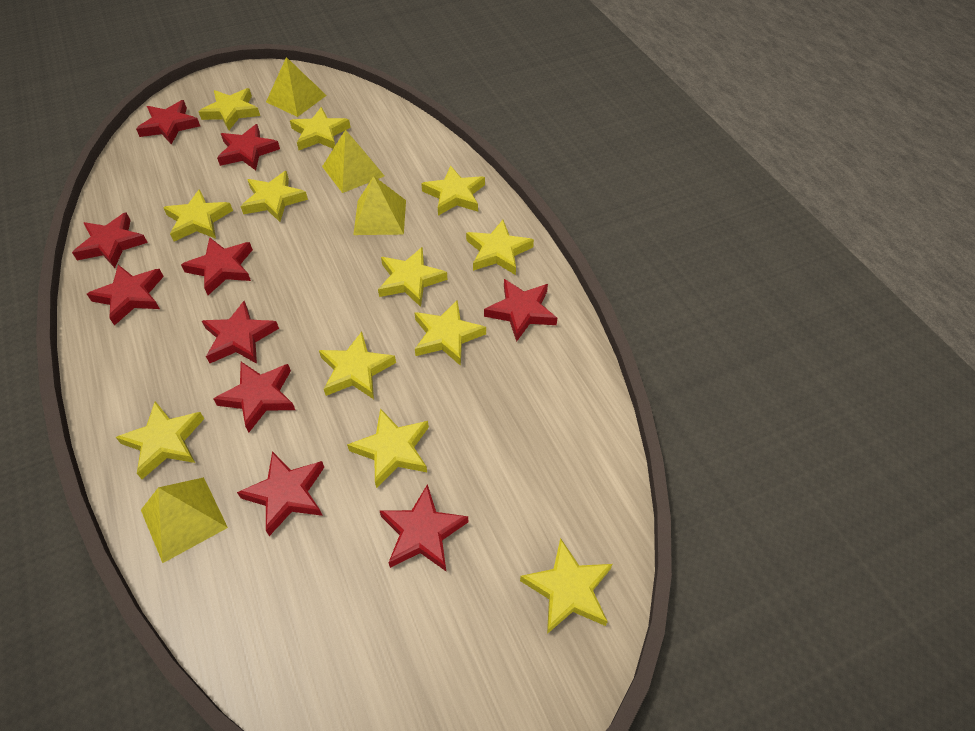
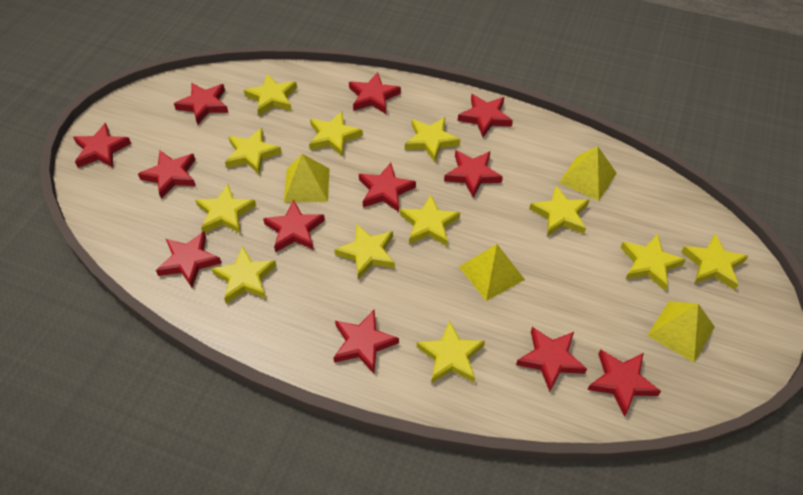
red star: 10 -> 12

